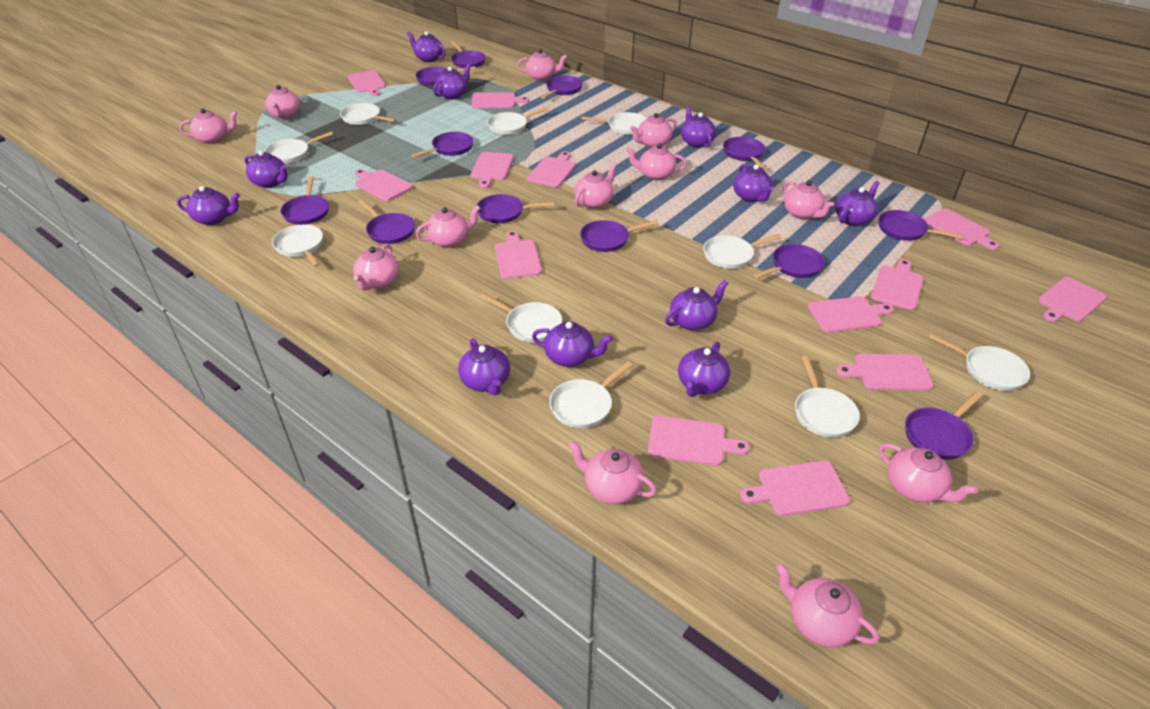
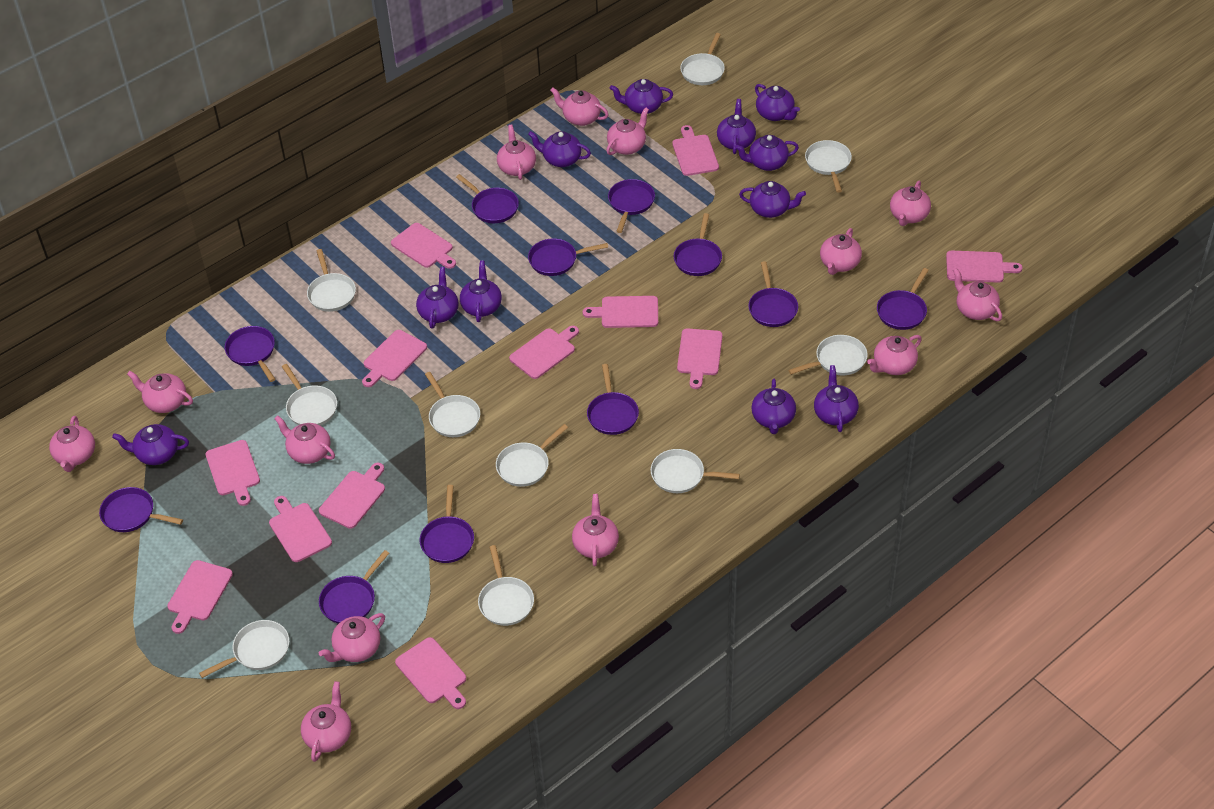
pink cutting board: 13 -> 12
pink teapot: 12 -> 13
purple pan: 12 -> 11

